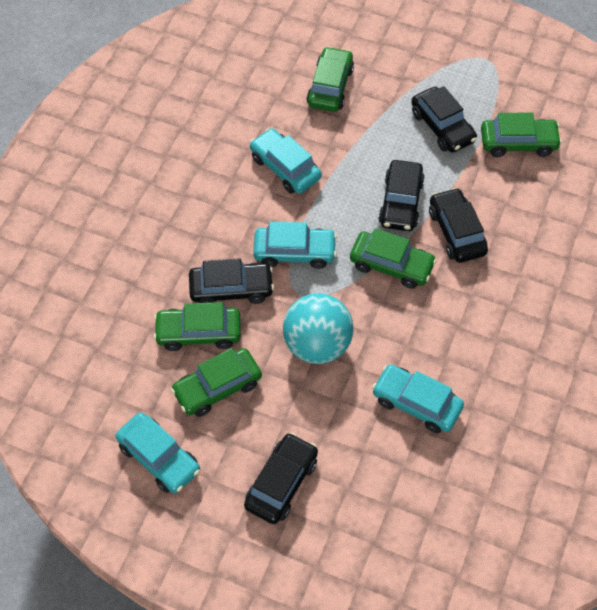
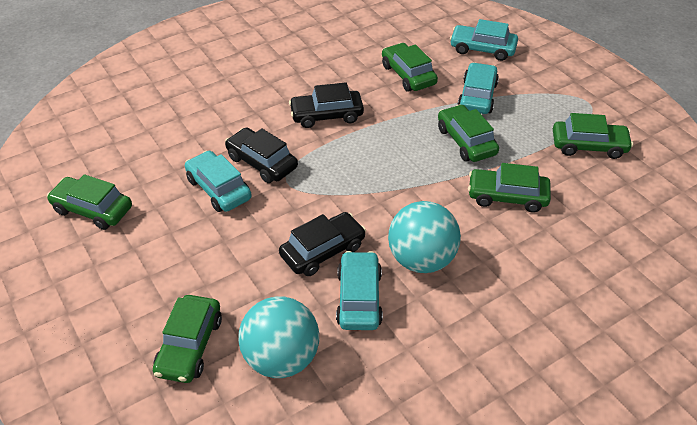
black car: 5 -> 3
green car: 5 -> 6
turquoise ball: 1 -> 2

